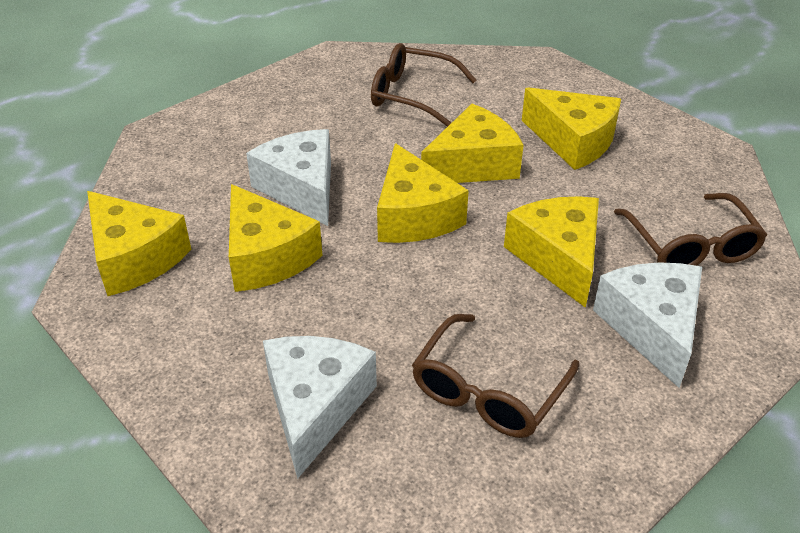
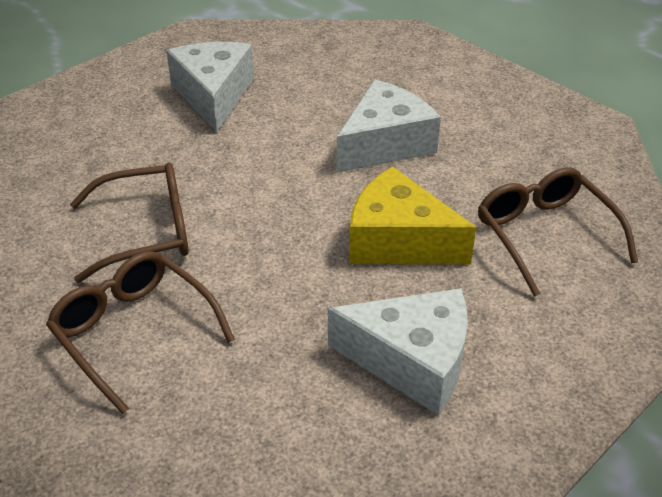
yellow cheese: 6 -> 1

